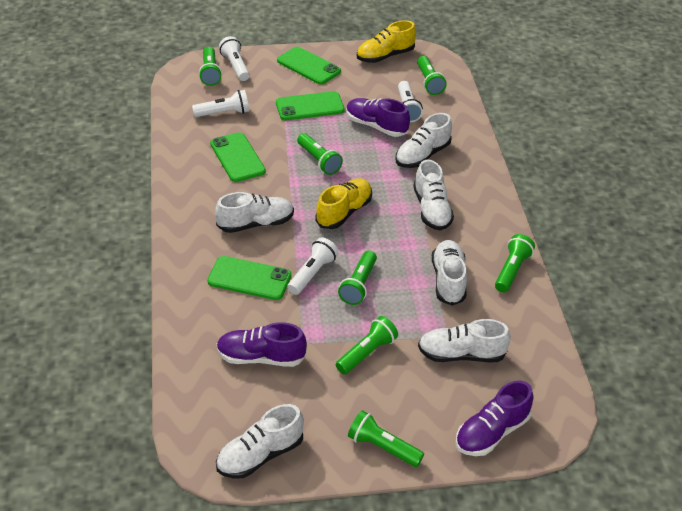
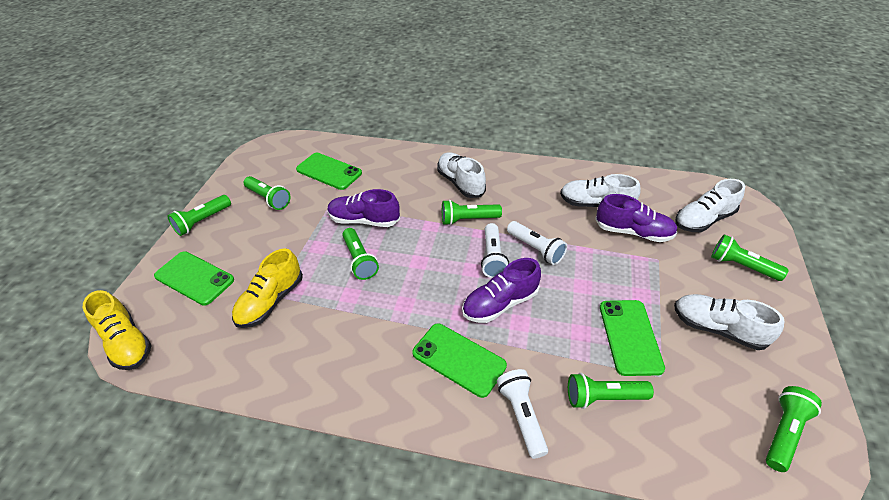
white flashlight: 4 -> 3
white shoe: 6 -> 4

